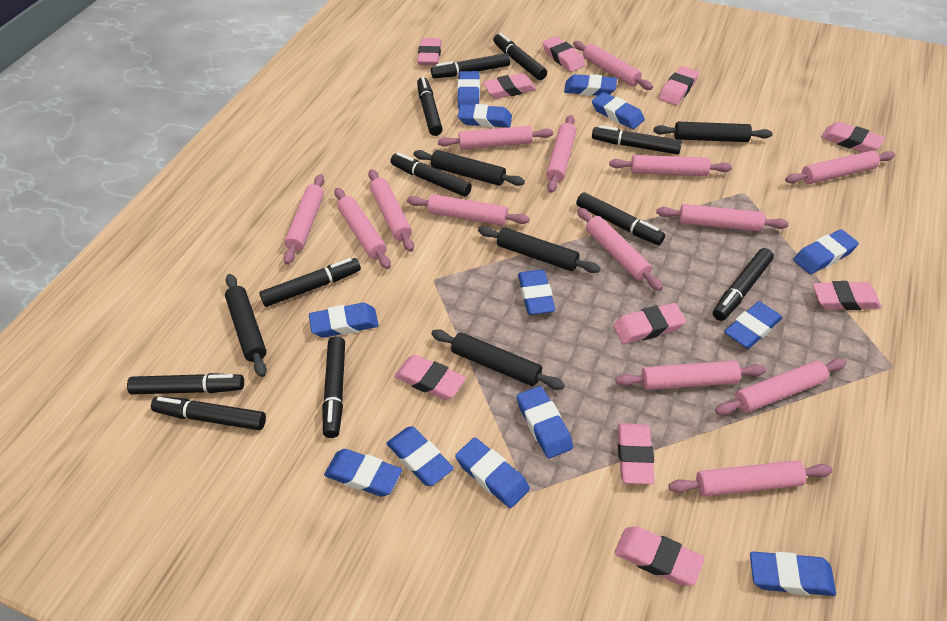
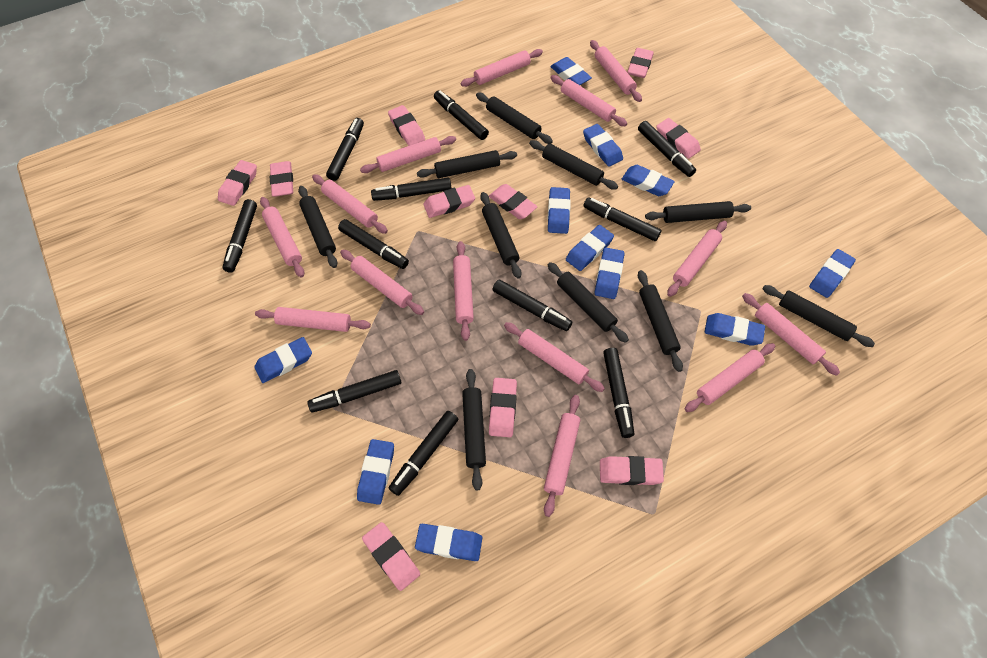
black rolling pin: 5 -> 10
blue eraser: 13 -> 11

